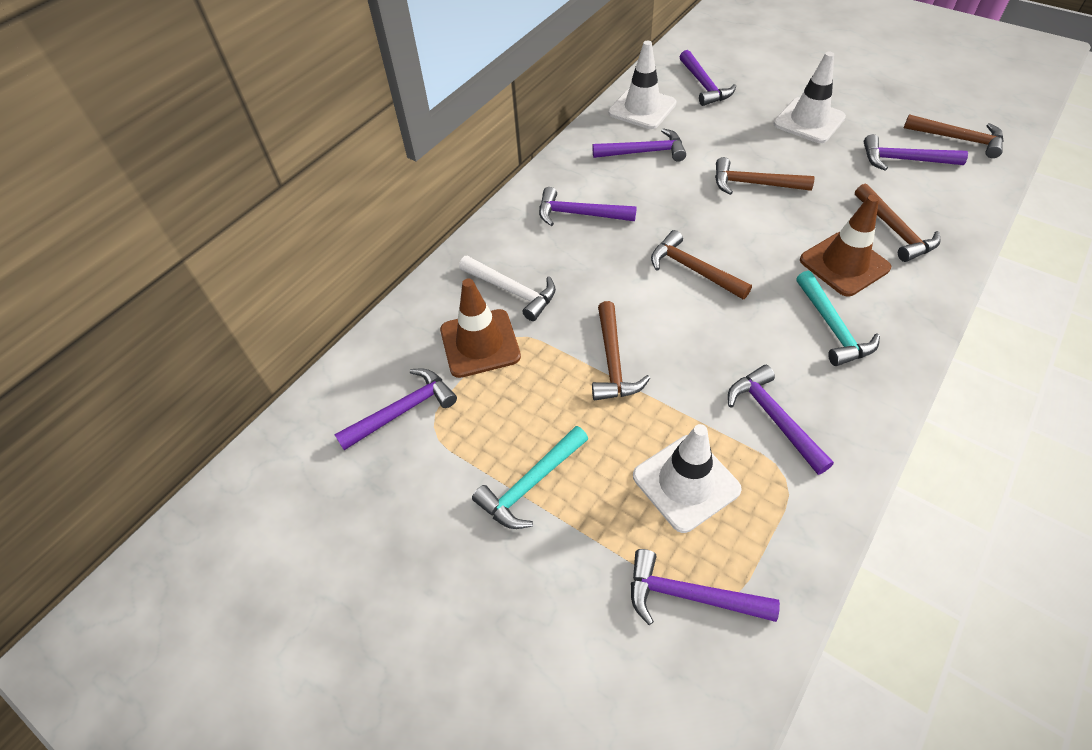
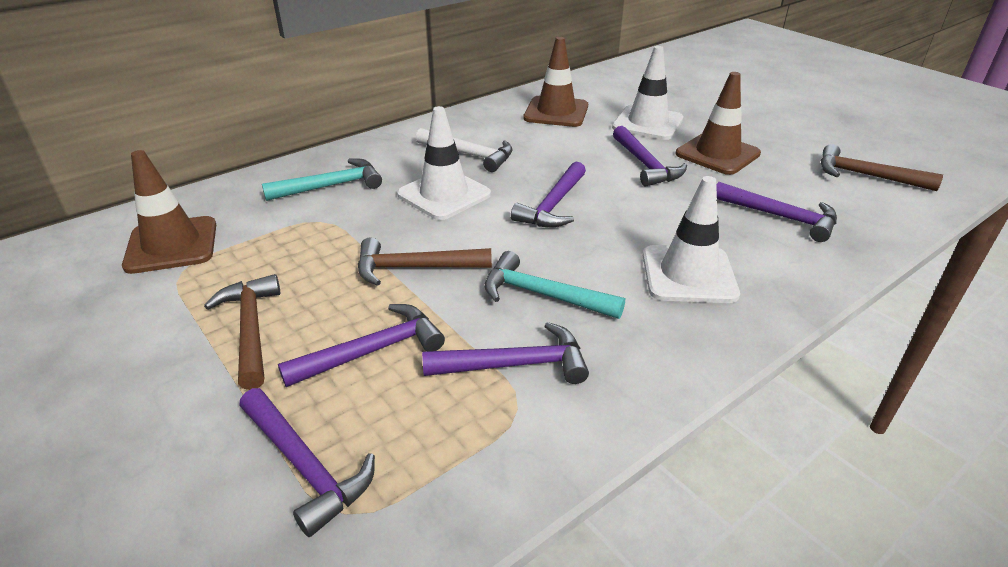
brown hammer: 5 -> 3
brown traffic cone: 2 -> 3
purple hammer: 7 -> 6

